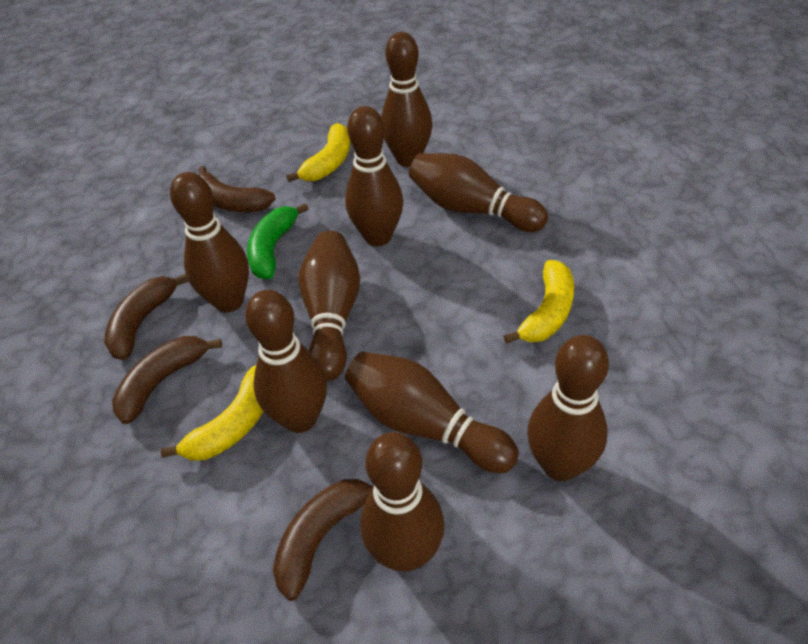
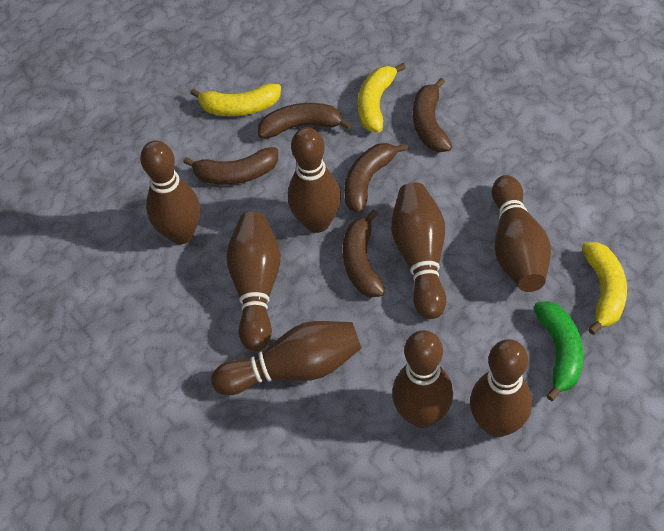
brown banana: 4 -> 5
brown bowling pin: 9 -> 8

